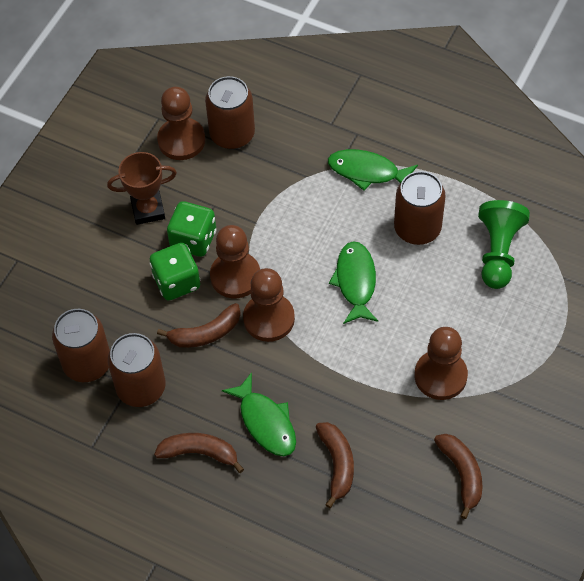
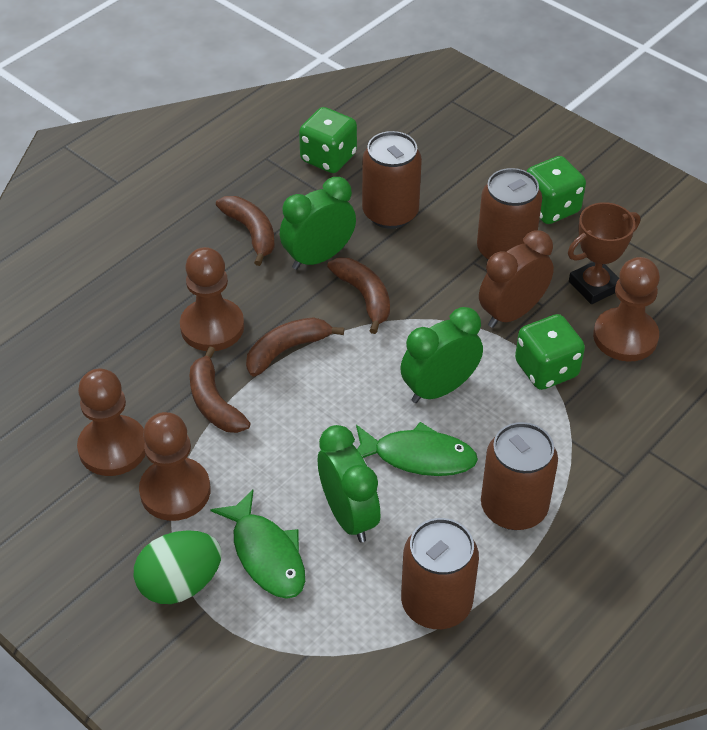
brown clock: 0 -> 1
green clock: 0 -> 3
green dice: 2 -> 3
green egg: 0 -> 1
green fish: 3 -> 2
green pawn: 1 -> 0

